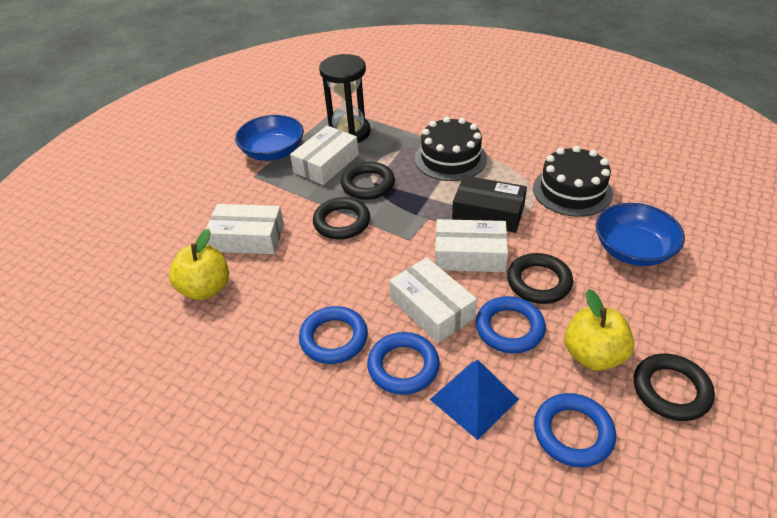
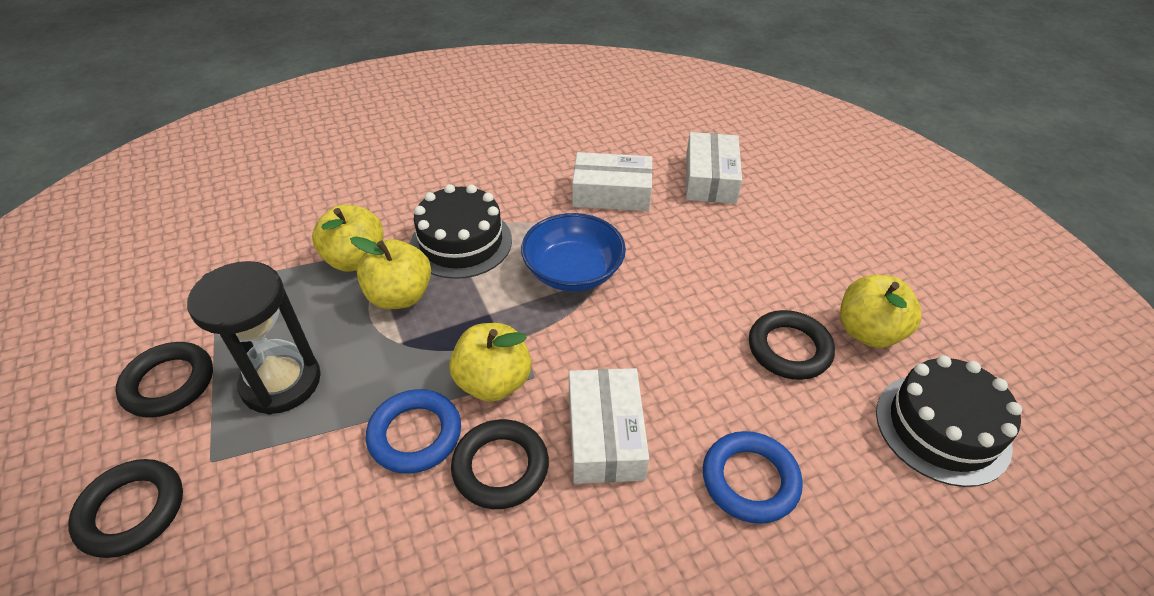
black box: 1 -> 0
blue bowl: 2 -> 1
blue pyramid: 1 -> 0
blue ring: 4 -> 2
white box: 4 -> 3
yellow apple: 2 -> 4

